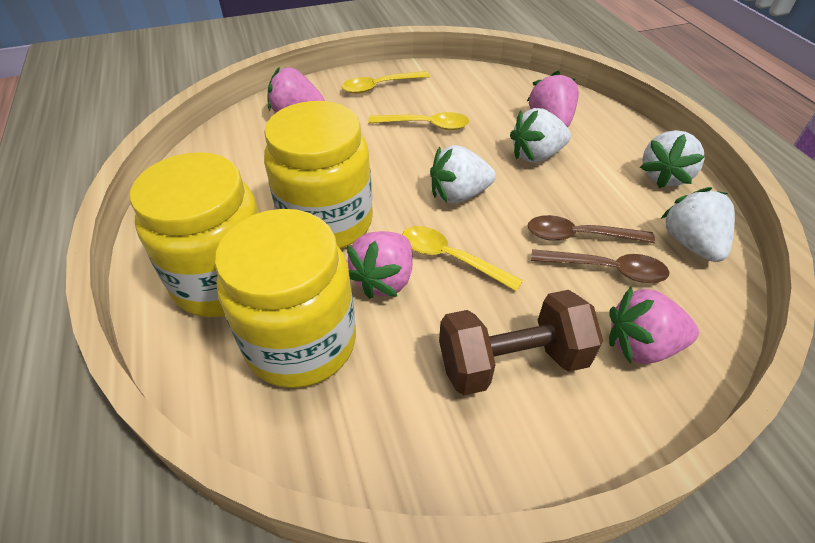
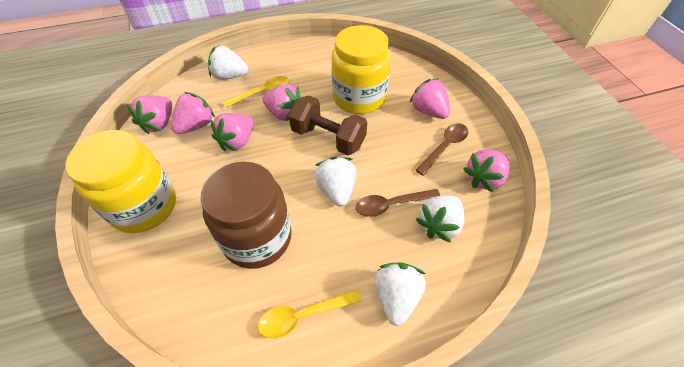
brown jar: 0 -> 1
pink strawberry: 4 -> 6
yellow jar: 3 -> 2
yellow spoon: 3 -> 2

